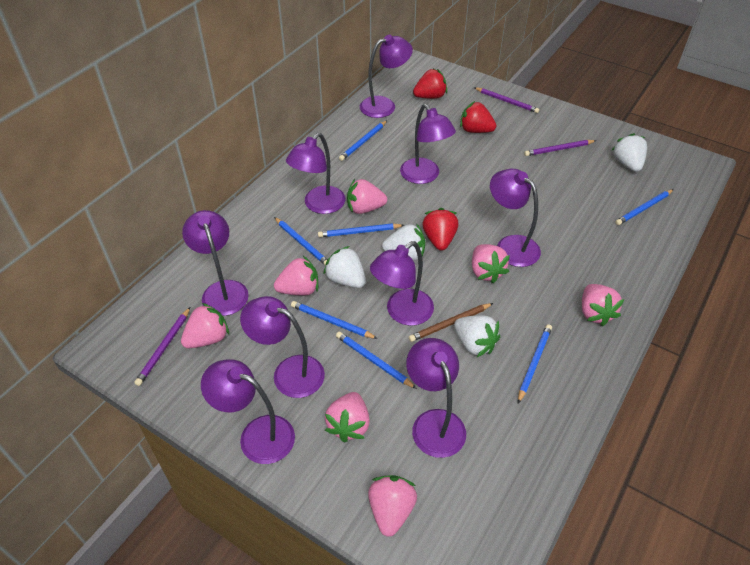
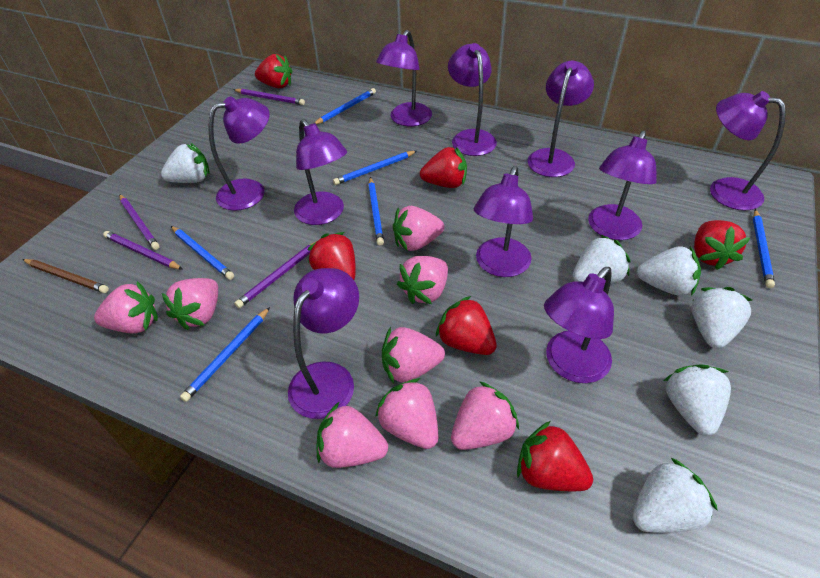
blue pencil: 7 -> 6
pink strawberry: 7 -> 8
purple lamp: 9 -> 10
purple pencil: 3 -> 4
red strawberry: 3 -> 6
white strawberry: 4 -> 6

